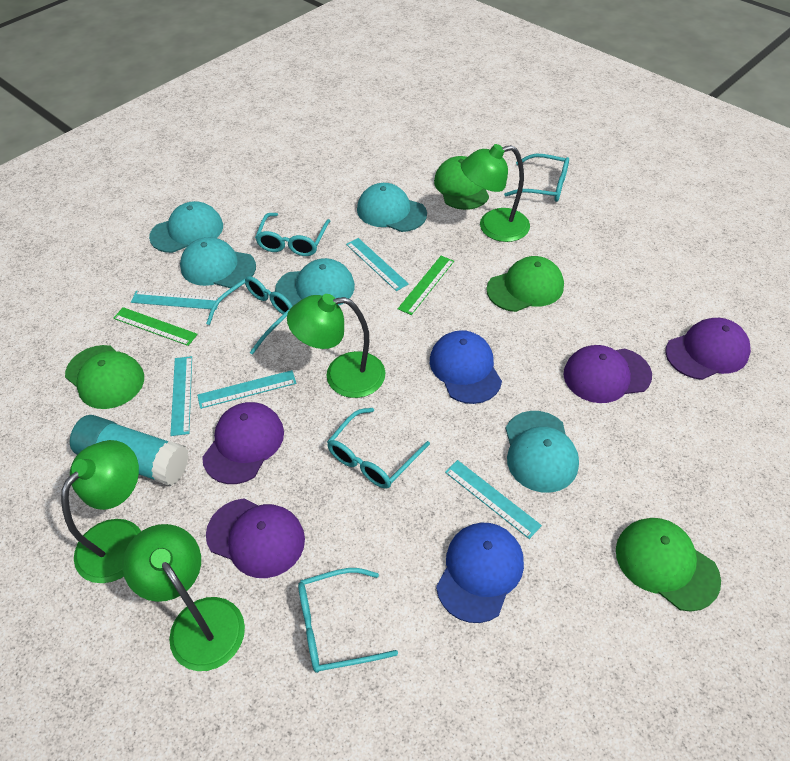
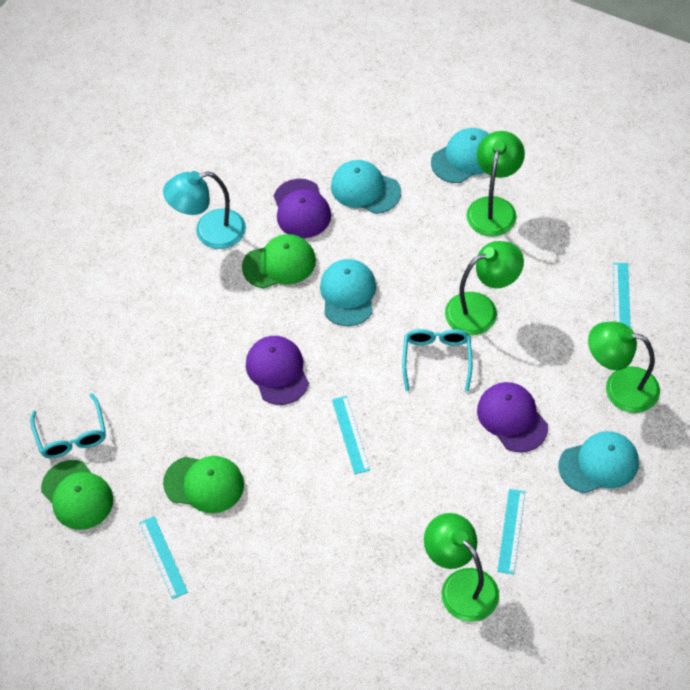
blue cap: 2 -> 0
green cap: 4 -> 3
green ruler: 2 -> 0
purple cap: 4 -> 3
turquoise cap: 5 -> 4
turquoise glasses: 5 -> 2
turquoise glue stick: 1 -> 0
turquoise lamp: 0 -> 1
turquoise ruler: 5 -> 4

